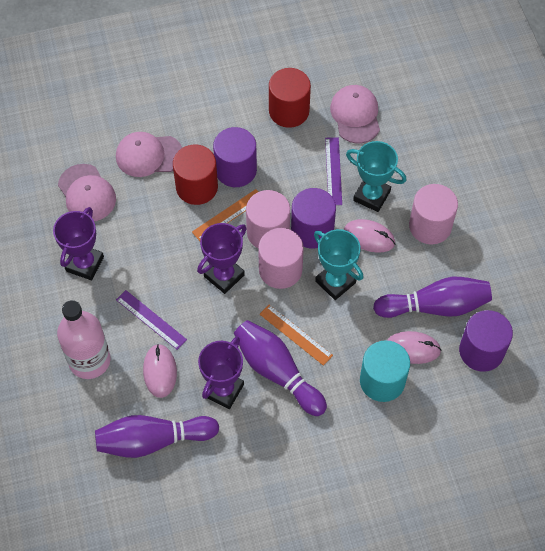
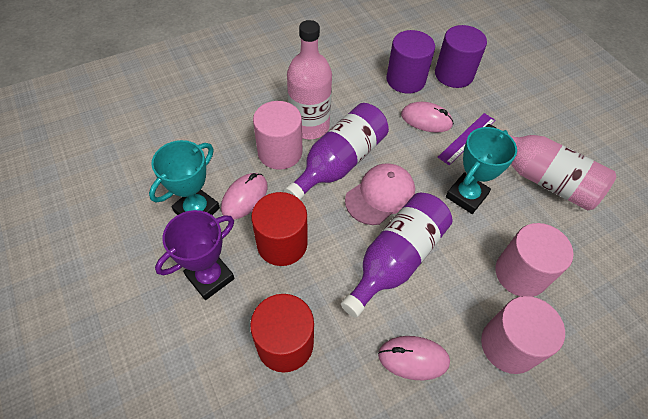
orange ruler: 2 -> 0
pink bottle: 1 -> 2
pink cap: 3 -> 1
purple bottle: 0 -> 2
purple bowling pin: 3 -> 0
purple cylinder: 3 -> 2
purple ruler: 2 -> 1
purple trophy: 3 -> 1
turquoise cylinder: 1 -> 0

